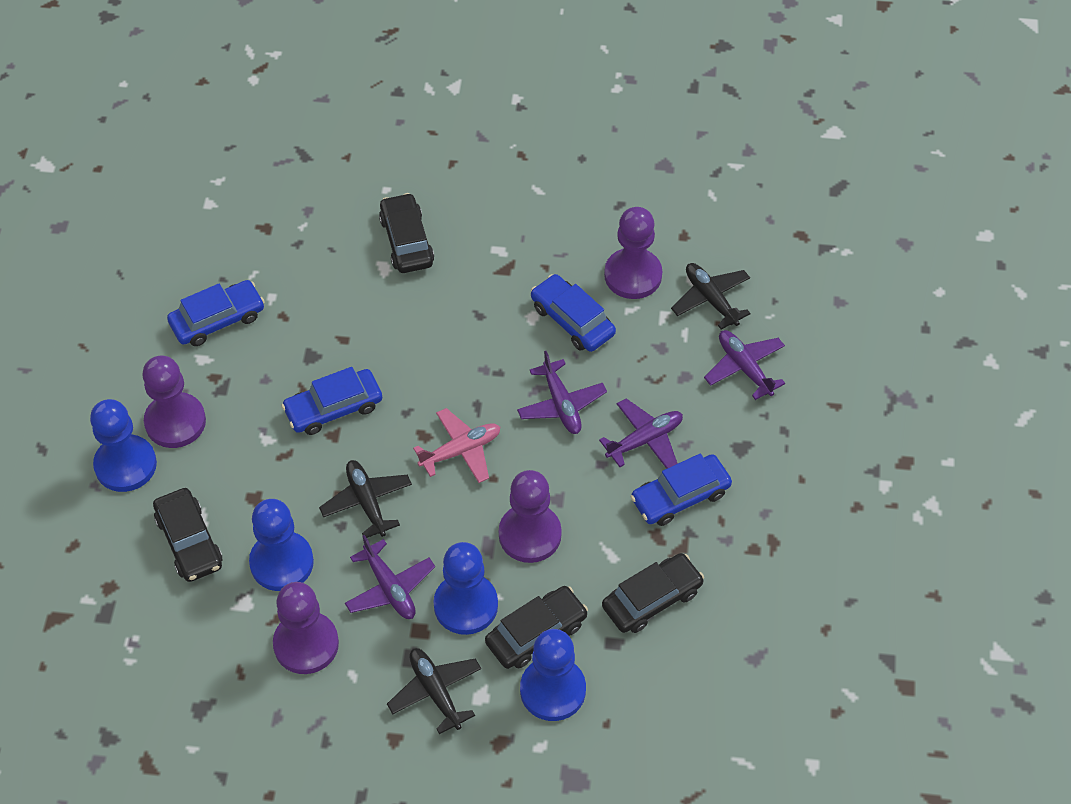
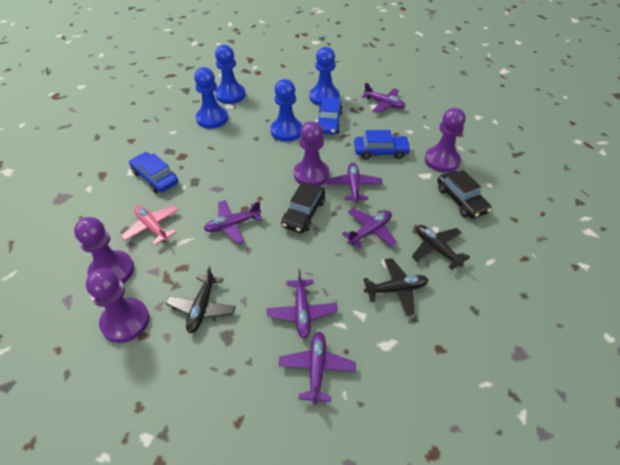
black car: 4 -> 2
blue car: 4 -> 3
purple plane: 4 -> 6

